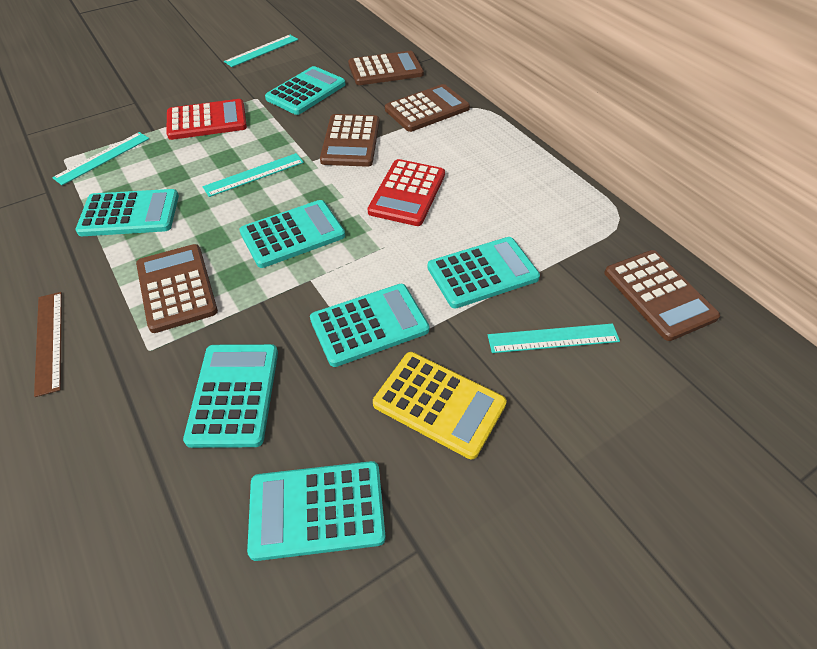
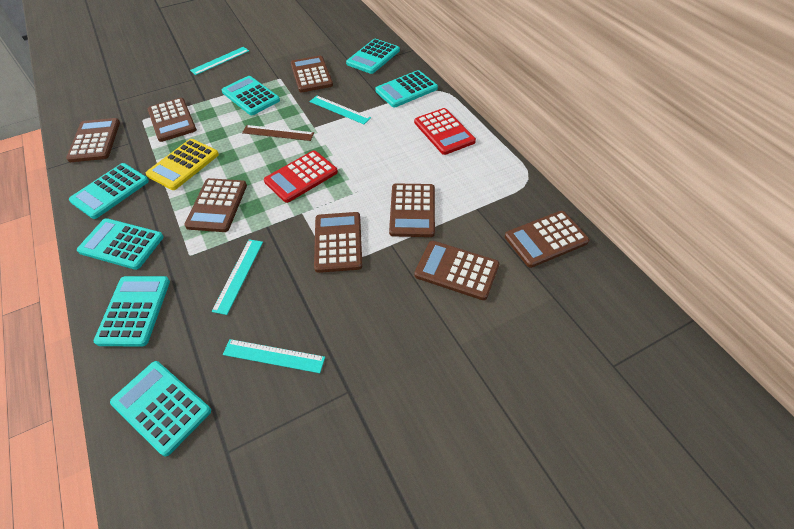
brown calculator: 5 -> 8

